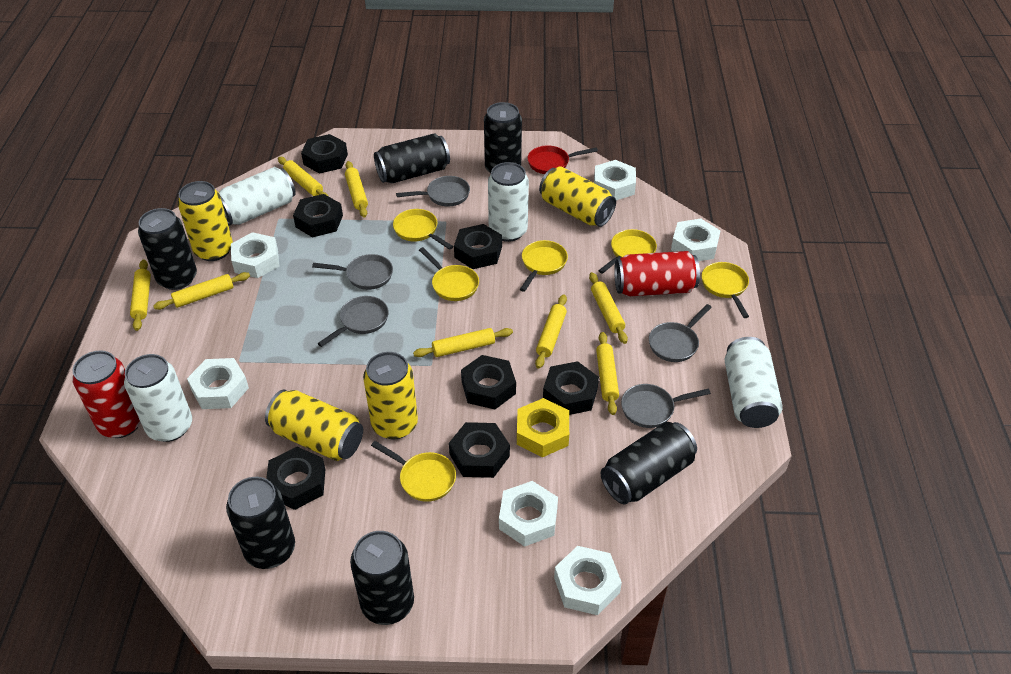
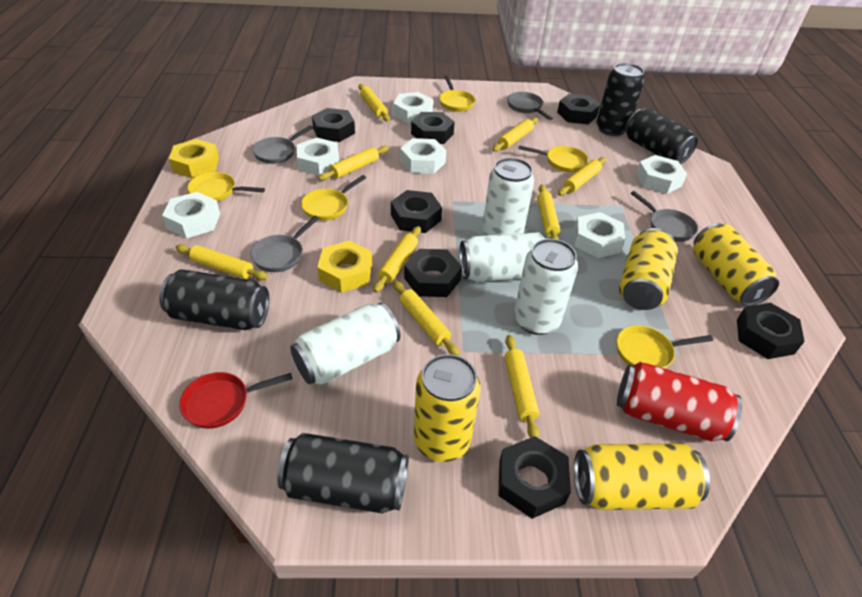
black can: 6 -> 4
grey pan: 5 -> 4
red can: 2 -> 1
yellow nut: 1 -> 2
yellow pan: 6 -> 5
yellow rolling pin: 8 -> 9

